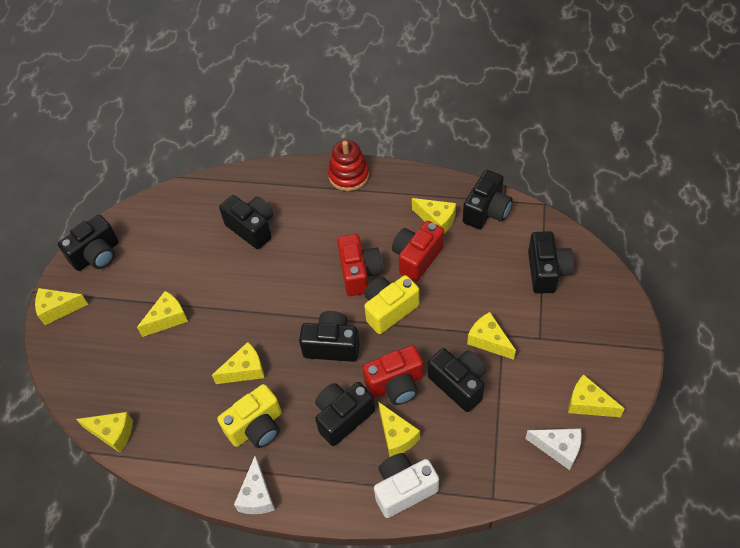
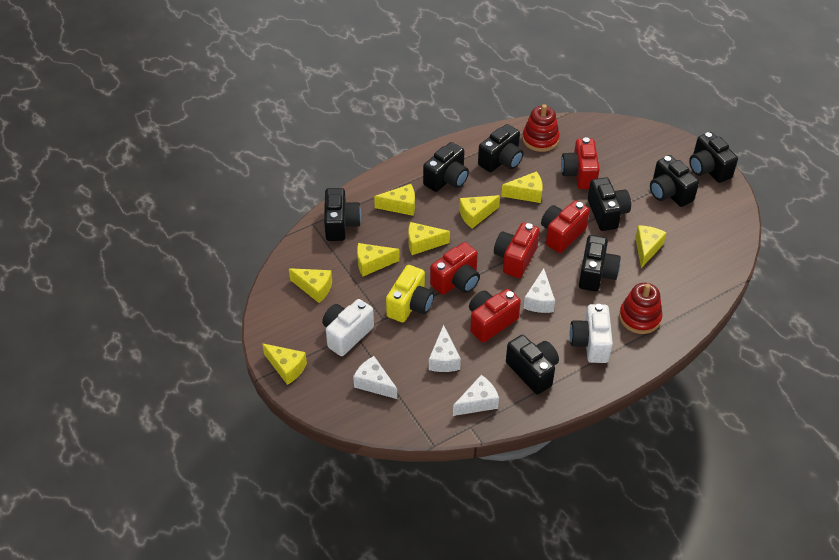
black camera: 7 -> 8
red camera: 3 -> 5
red stacking toy: 1 -> 2
white camera: 1 -> 2
white cheese: 2 -> 4
yellow camera: 2 -> 1

